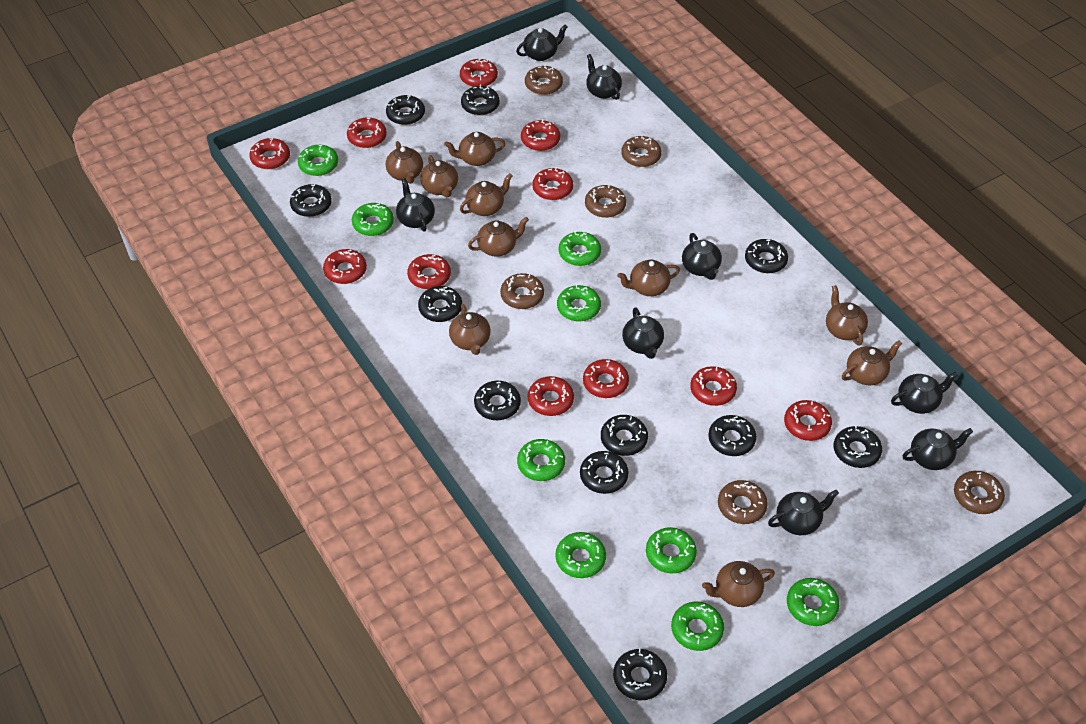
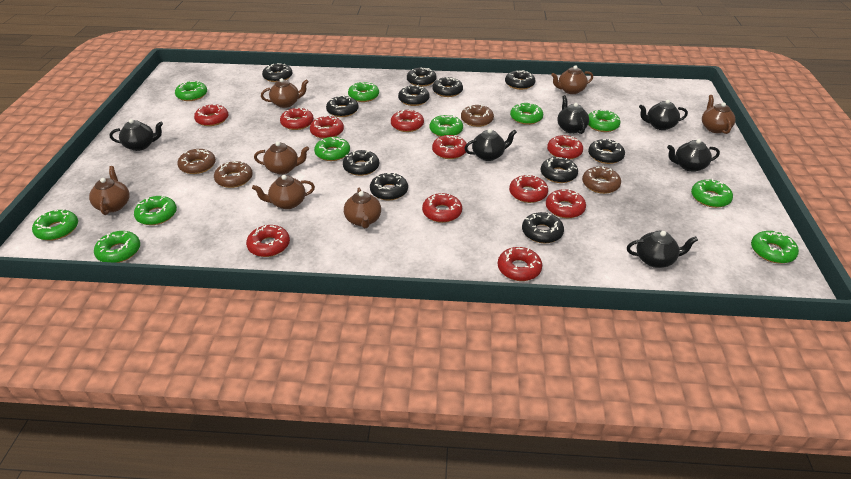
black teapot: 8 -> 6
brown donut: 6 -> 4
brown teapot: 10 -> 7
green donut: 9 -> 11

